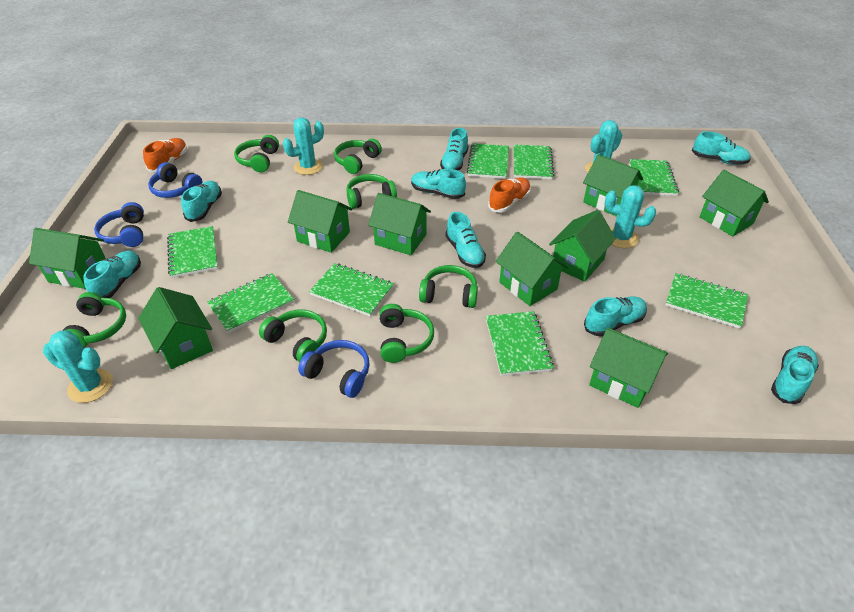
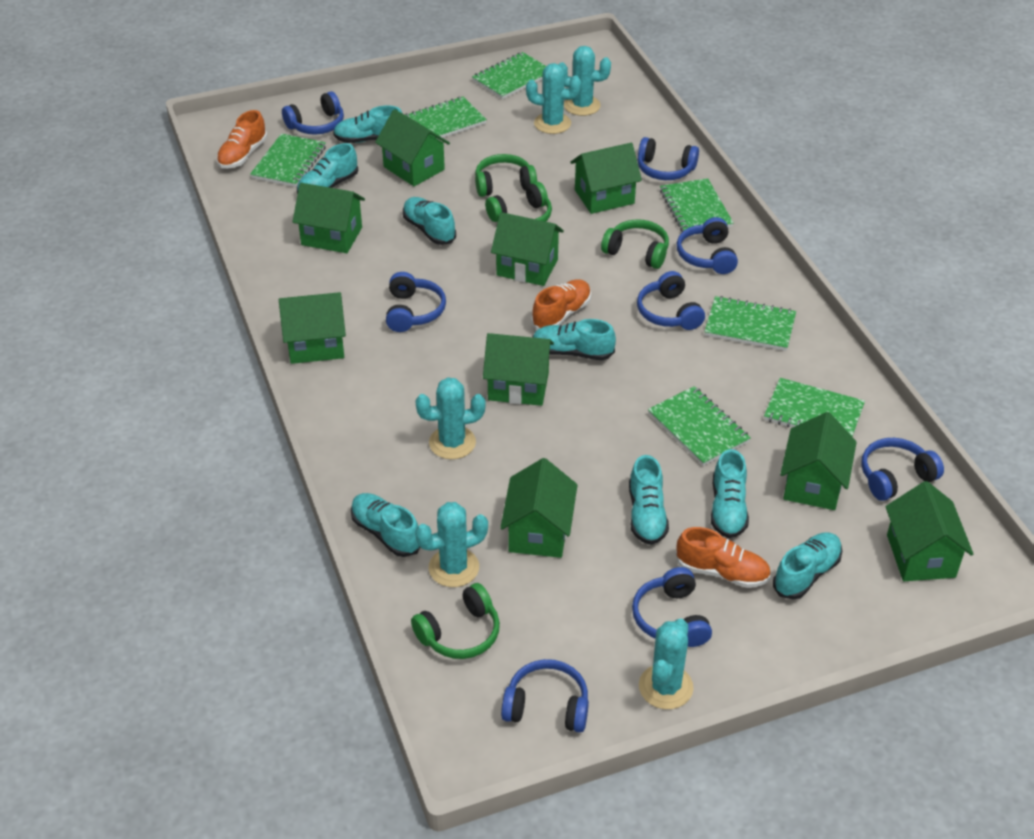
blue headphones: 3 -> 8
green headphones: 7 -> 4
green notebook: 8 -> 7
orange shoe: 2 -> 3
turquoise cactus: 4 -> 5

